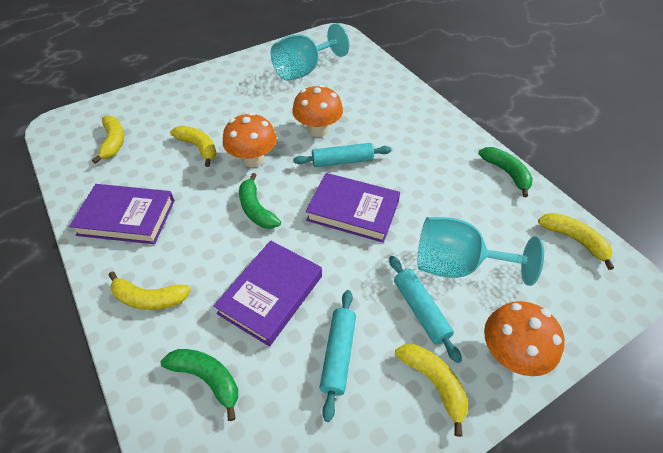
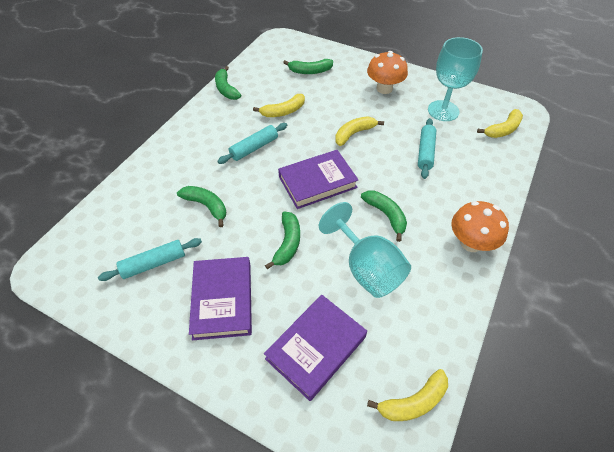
green banana: 3 -> 5
orange mushroom: 3 -> 2
yellow banana: 5 -> 4

